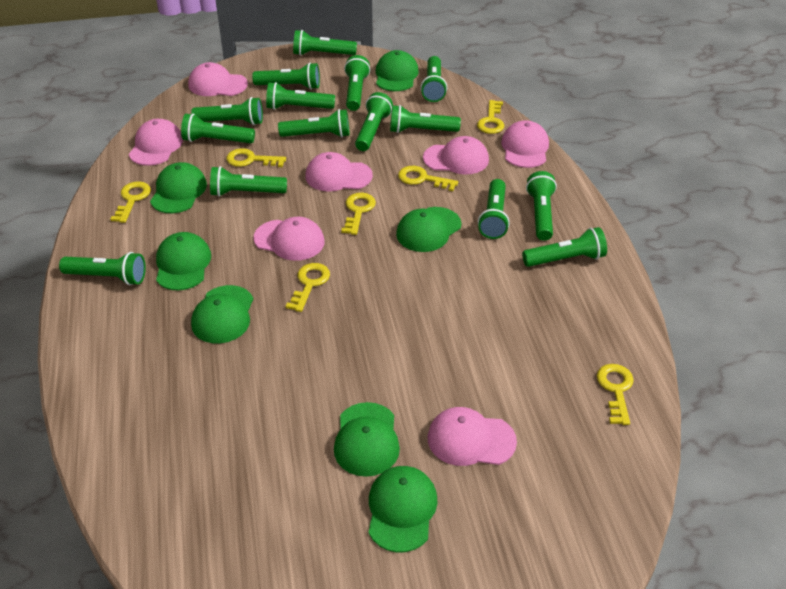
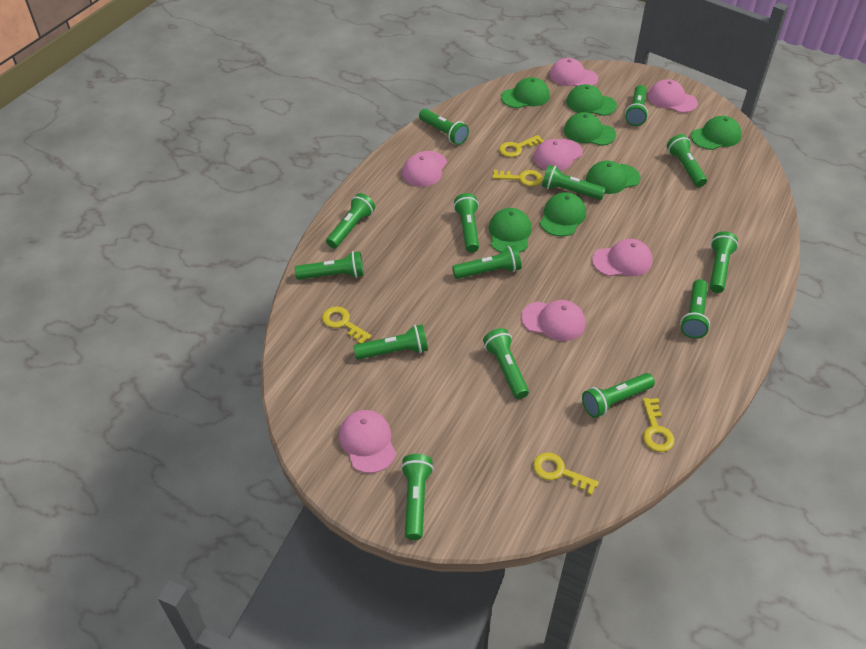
green flashlight: 15 -> 14
yellow key: 7 -> 5

